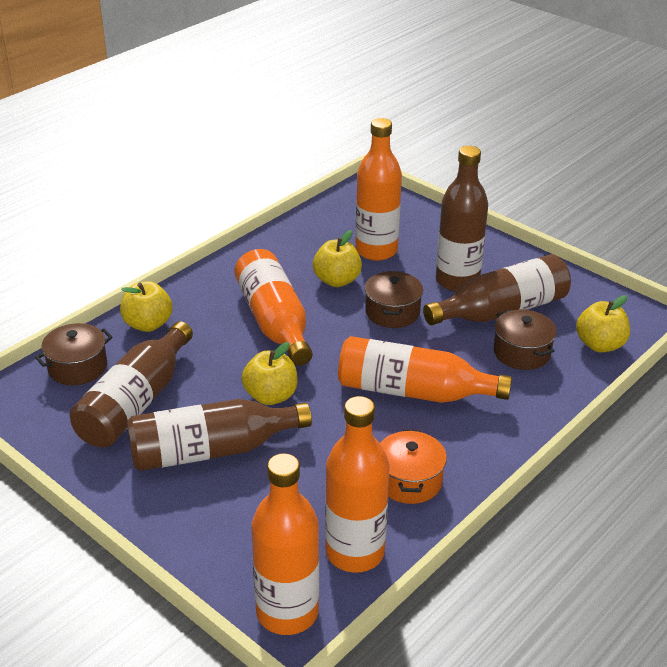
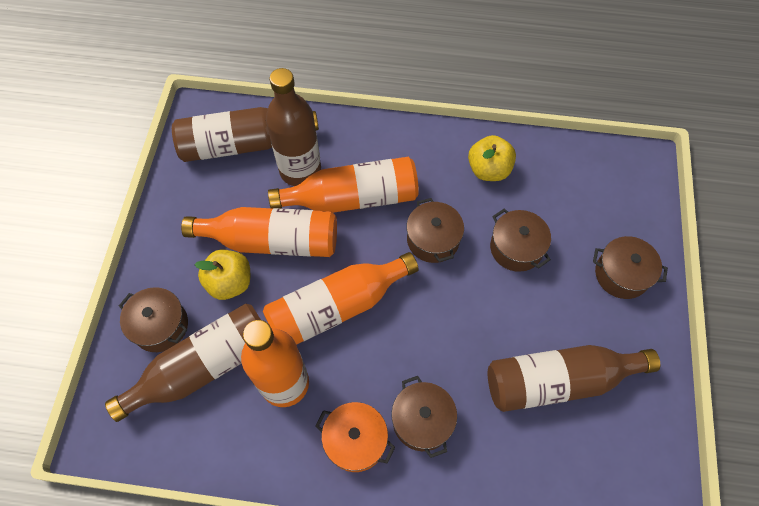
brown pot: 3 -> 5
orange bottle: 5 -> 4
yellow apple: 4 -> 2

